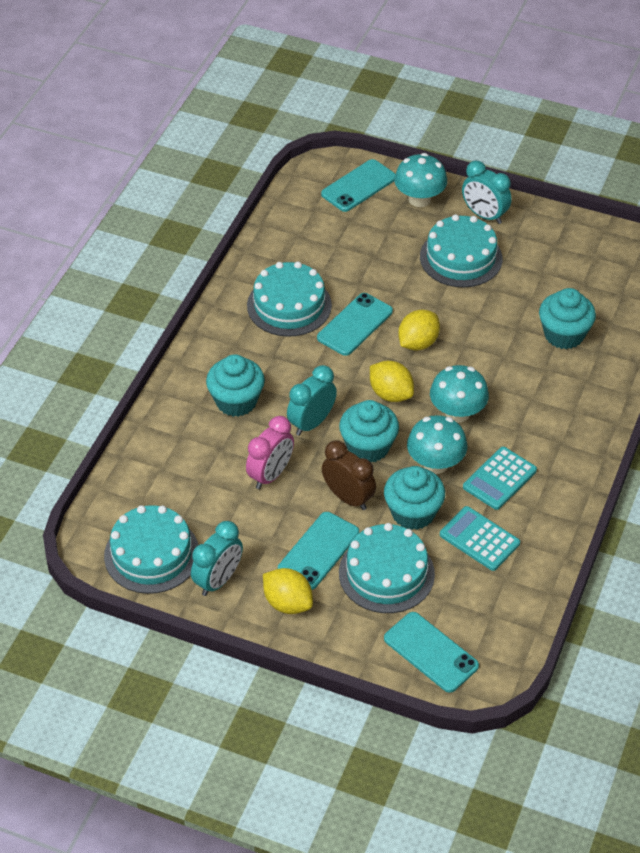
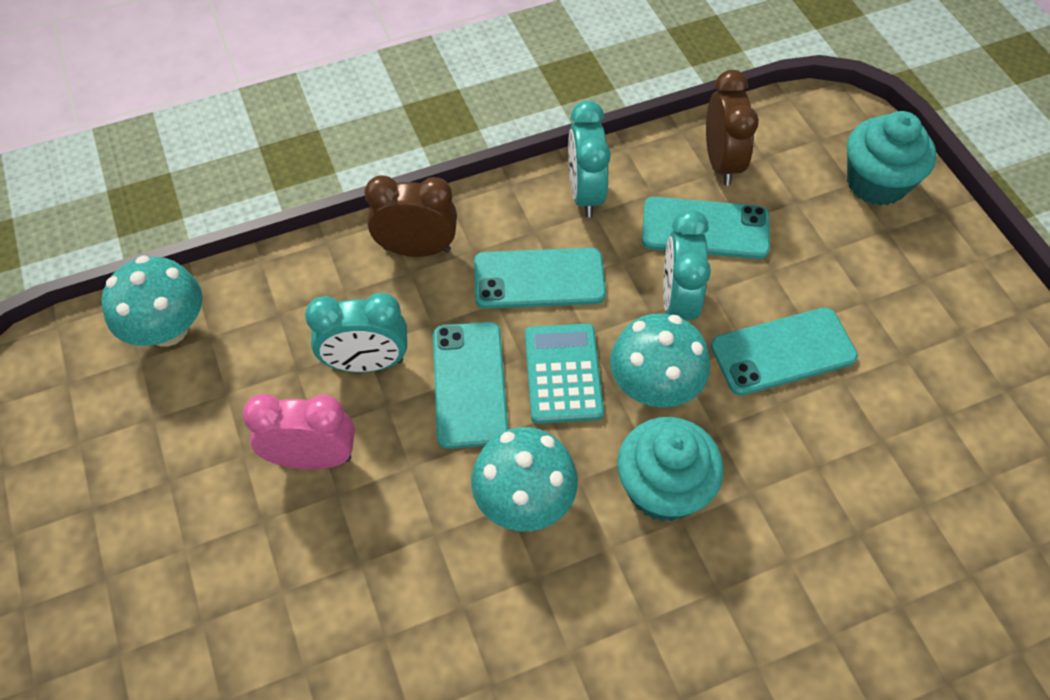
brown clock: 1 -> 2
turquoise cake: 4 -> 0
turquoise calculator: 2 -> 1
turquoise cupcake: 4 -> 2
yellow lemon: 3 -> 0

